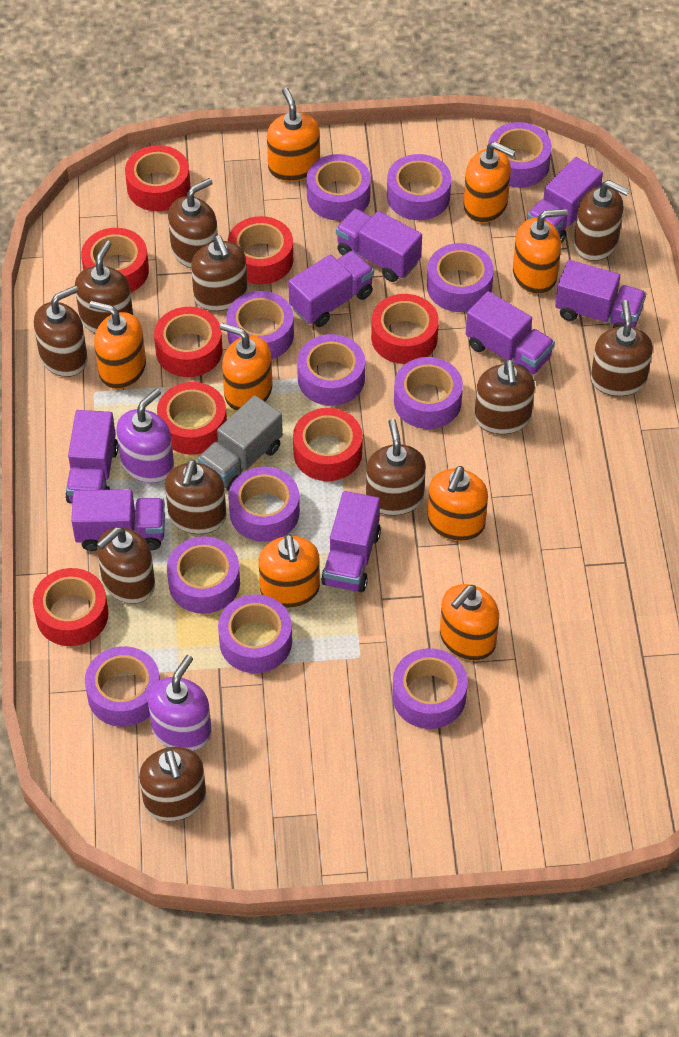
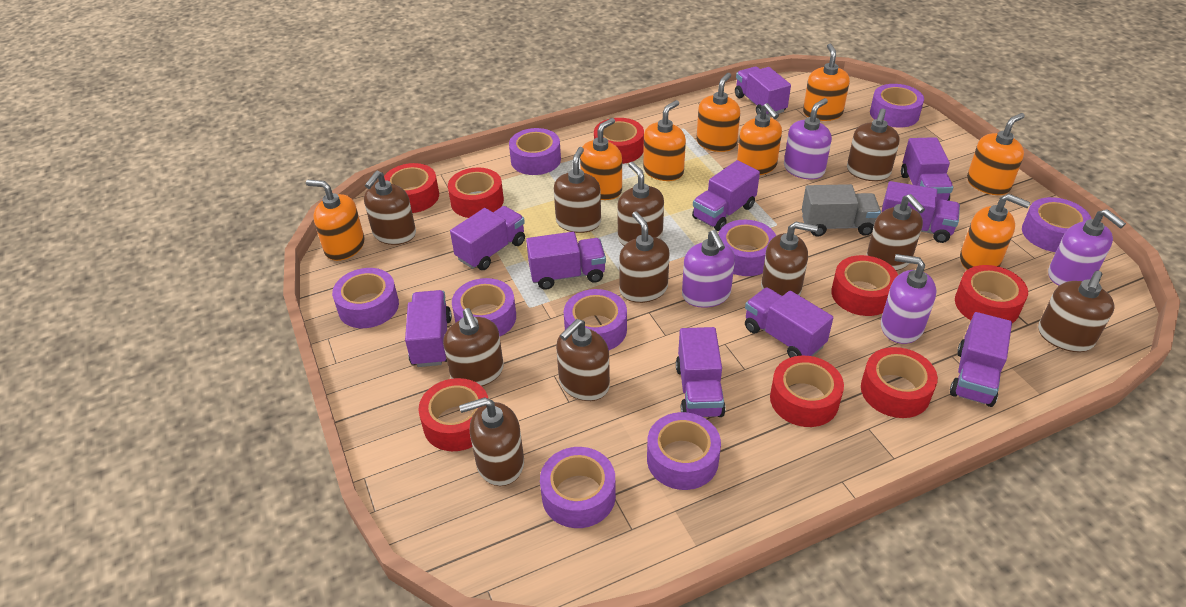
purple soap dispenser: 2 -> 4
purple tape: 12 -> 9
purple truck: 8 -> 10

